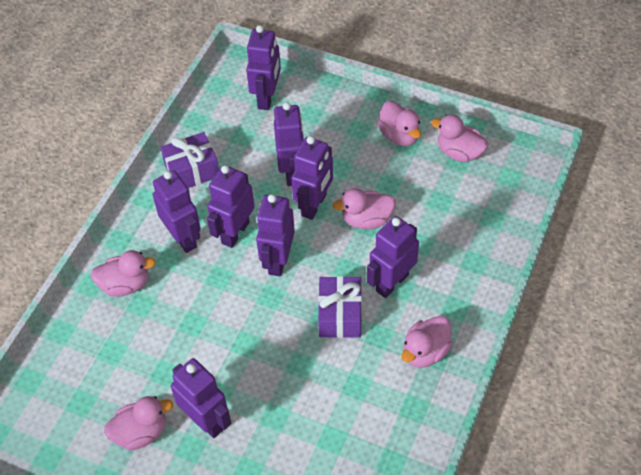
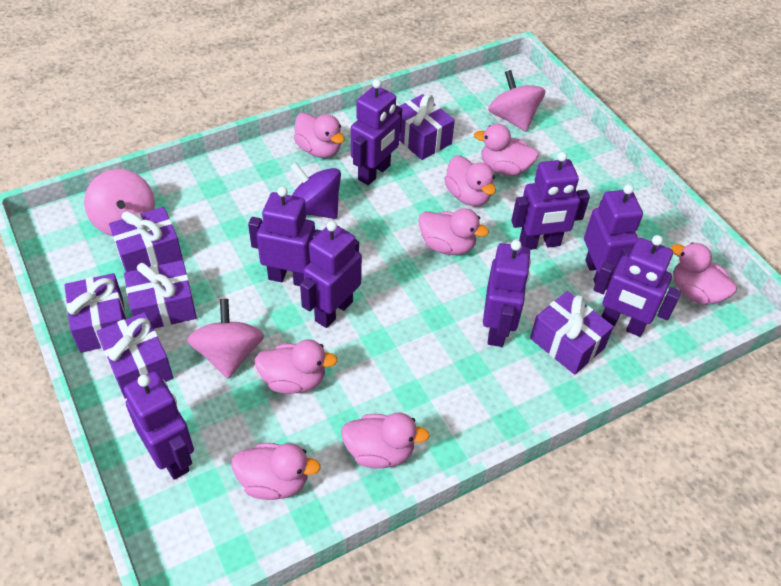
pink duck: 6 -> 8
pink spinning top: 0 -> 3
purple gift: 2 -> 6
purple spinning top: 0 -> 1

